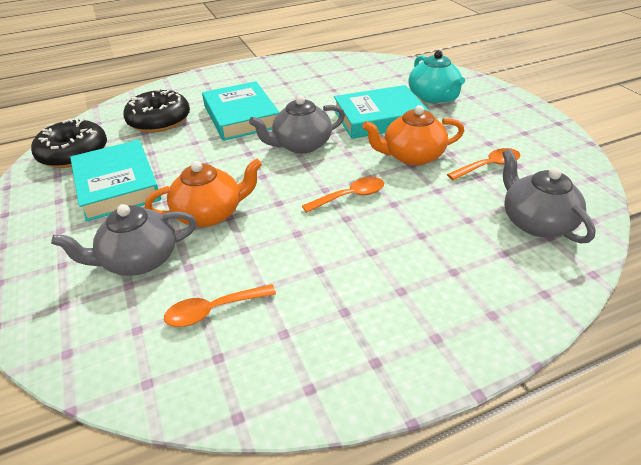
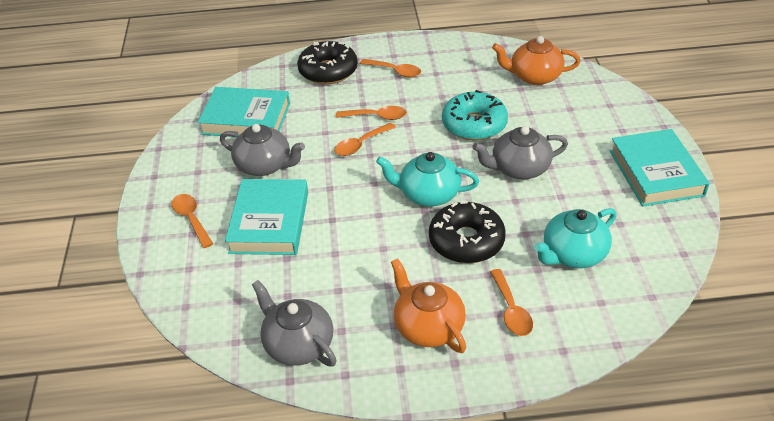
orange spoon: 3 -> 5
turquoise donut: 0 -> 1
turquoise teapot: 1 -> 2

